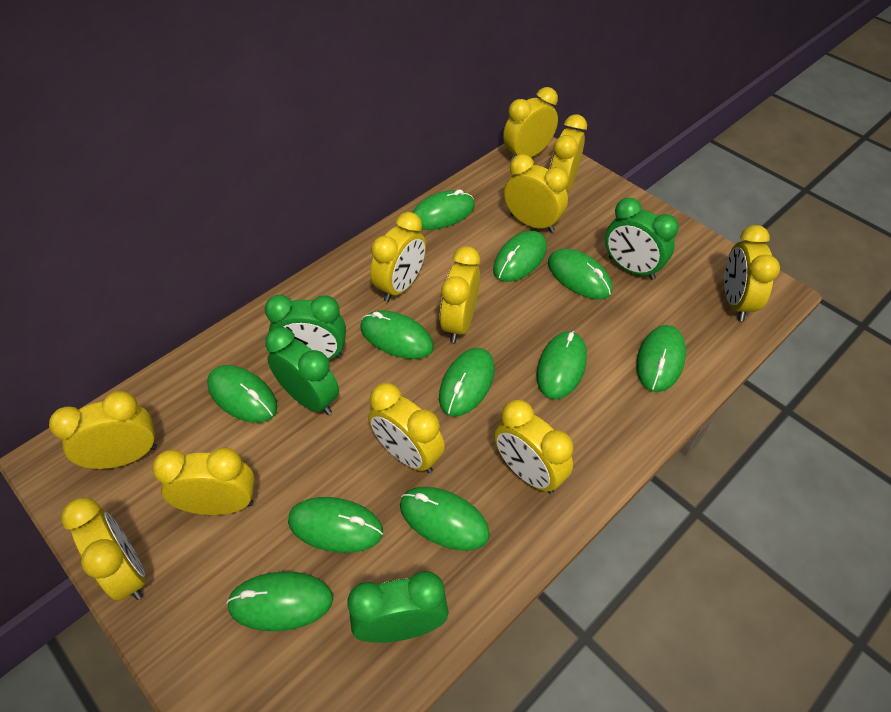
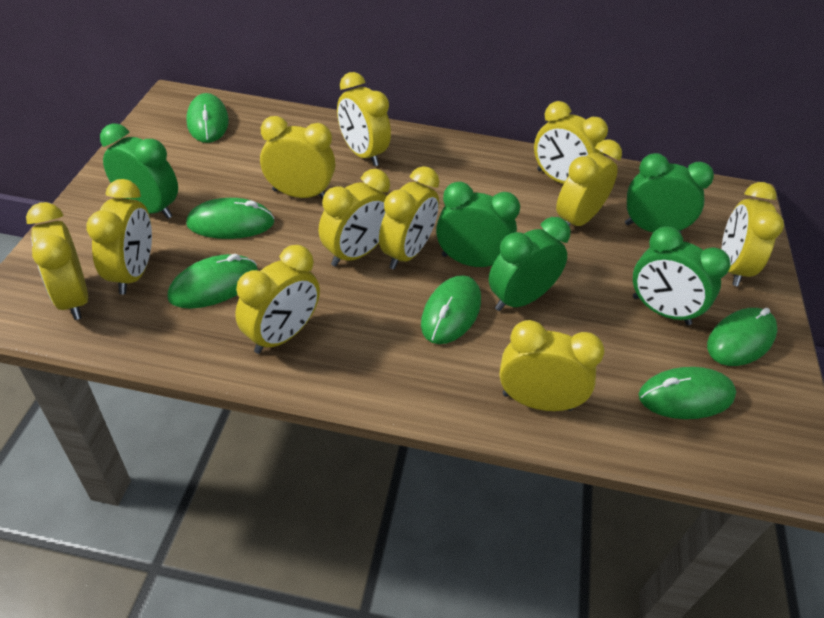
green clock: 4 -> 5
green mouse: 11 -> 6

